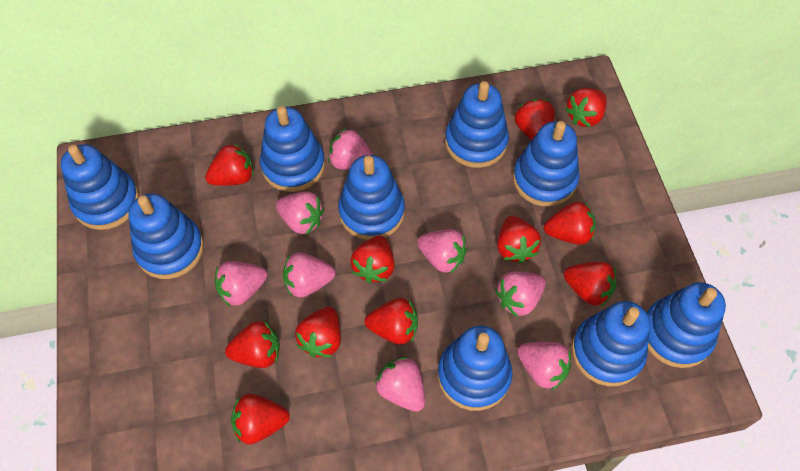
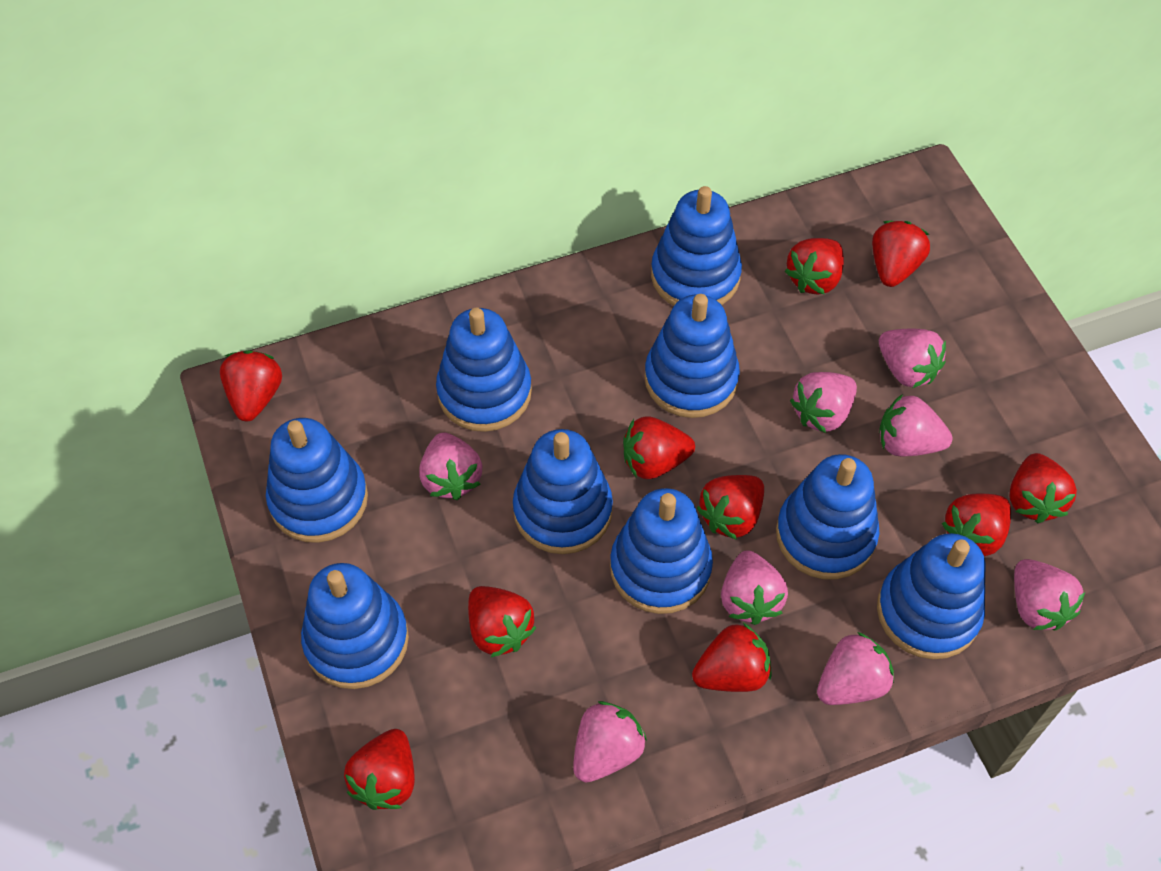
red strawberry: 11 -> 10

